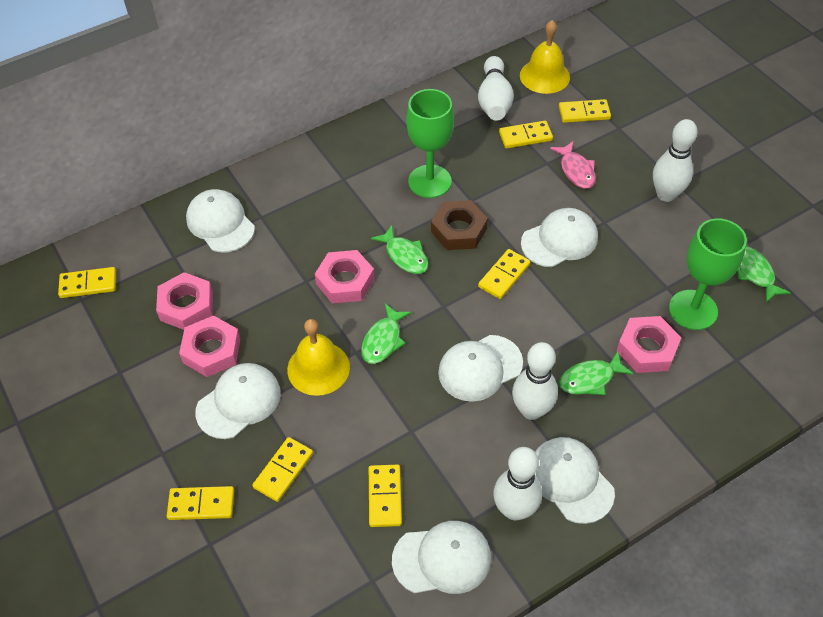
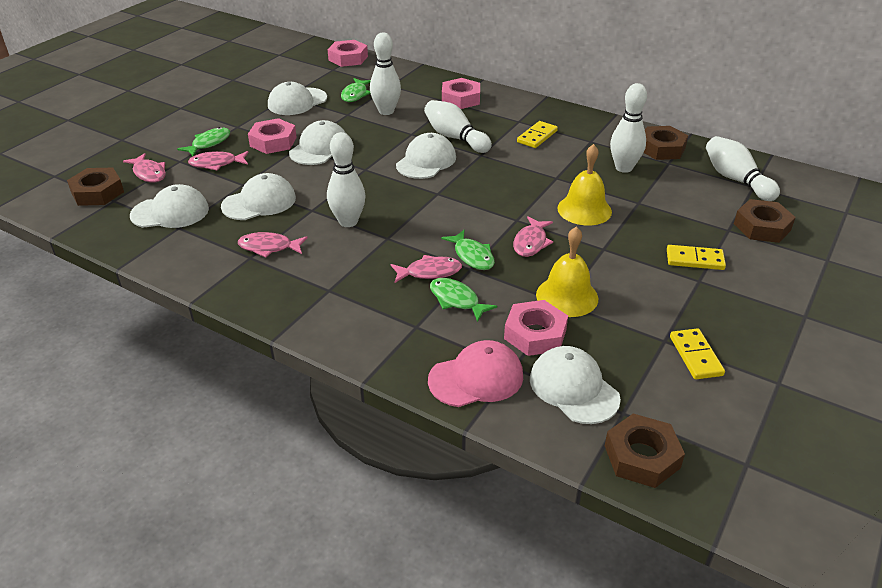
brown nut: 1 -> 4
green goblet: 2 -> 0
pink cap: 0 -> 1
pink fish: 1 -> 5
white bowling pin: 4 -> 5
yellow domino: 7 -> 3

